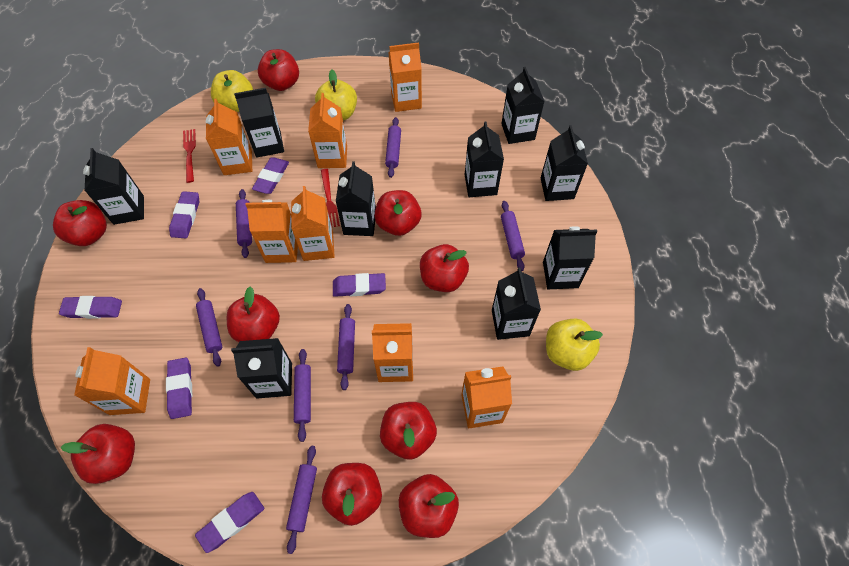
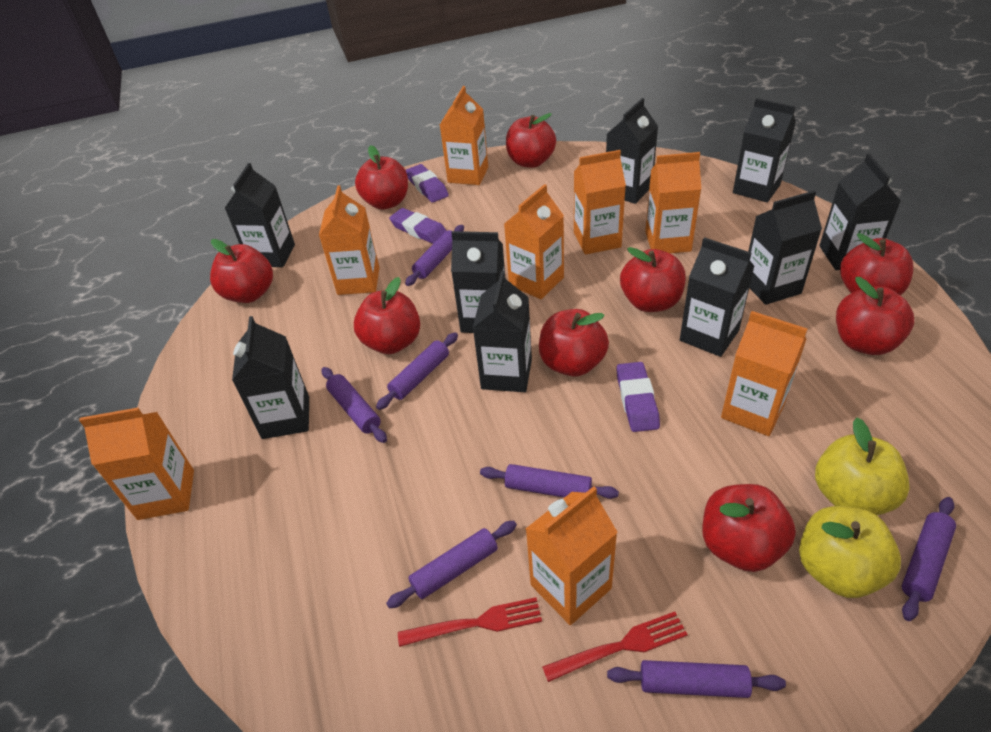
purple eraser: 6 -> 3
yellow apple: 3 -> 2

